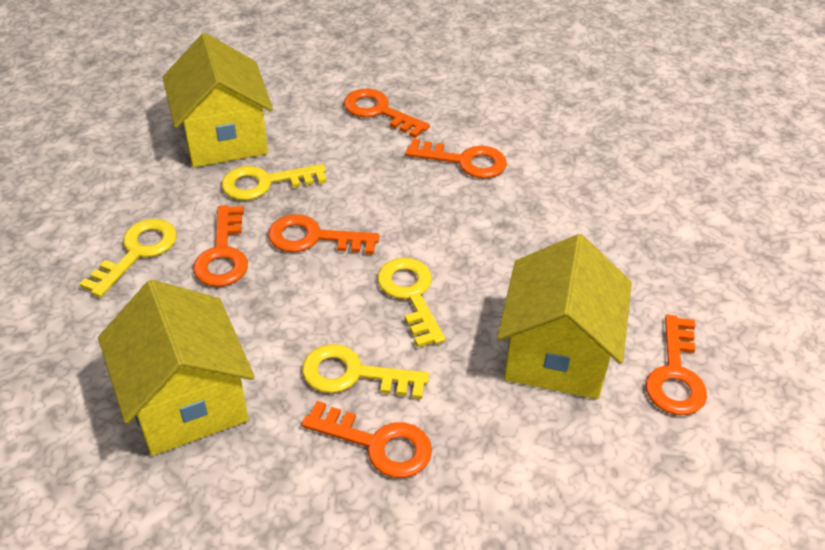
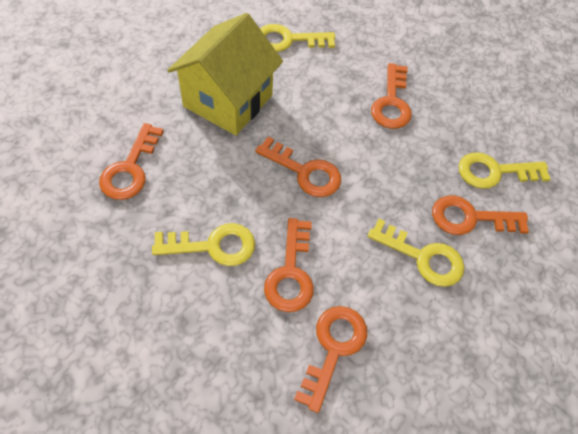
yellow house: 3 -> 1

